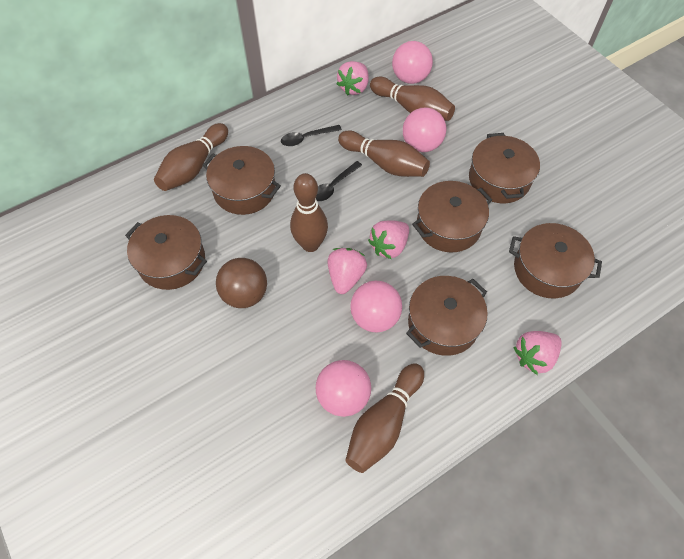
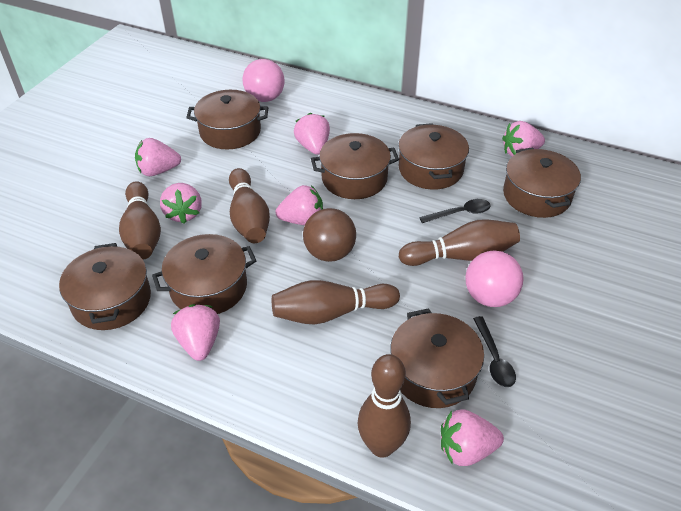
brown pot: 6 -> 7
pink ball: 4 -> 2
pink strawberry: 4 -> 7

